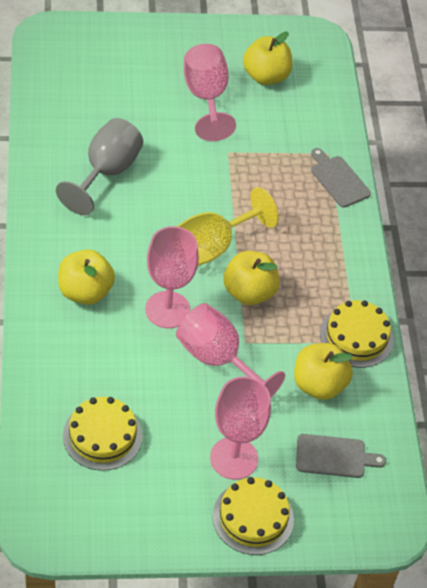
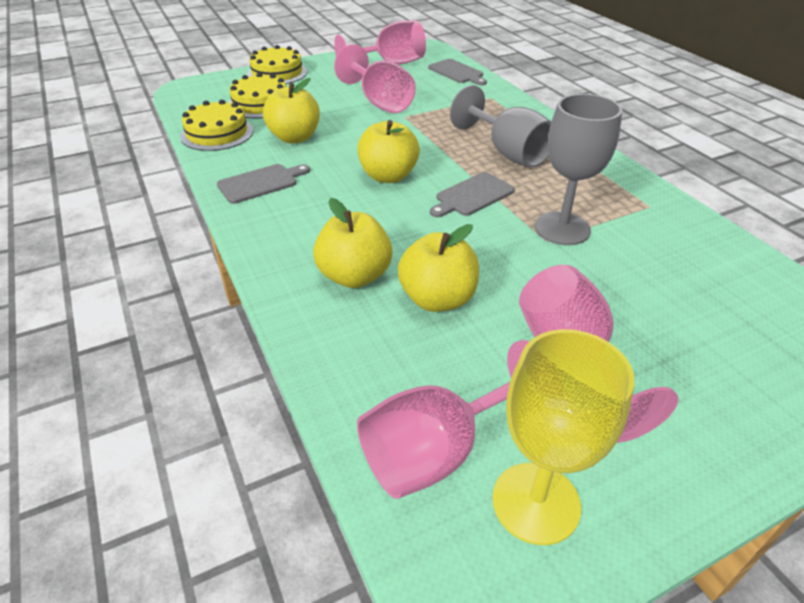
grey cutting board: 2 -> 3
grey goblet: 1 -> 2

